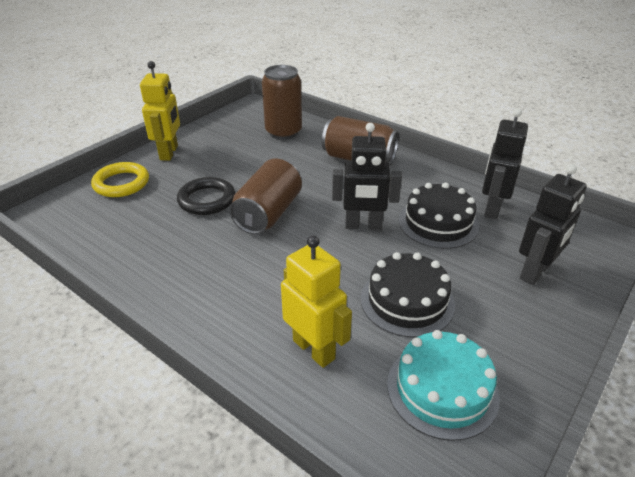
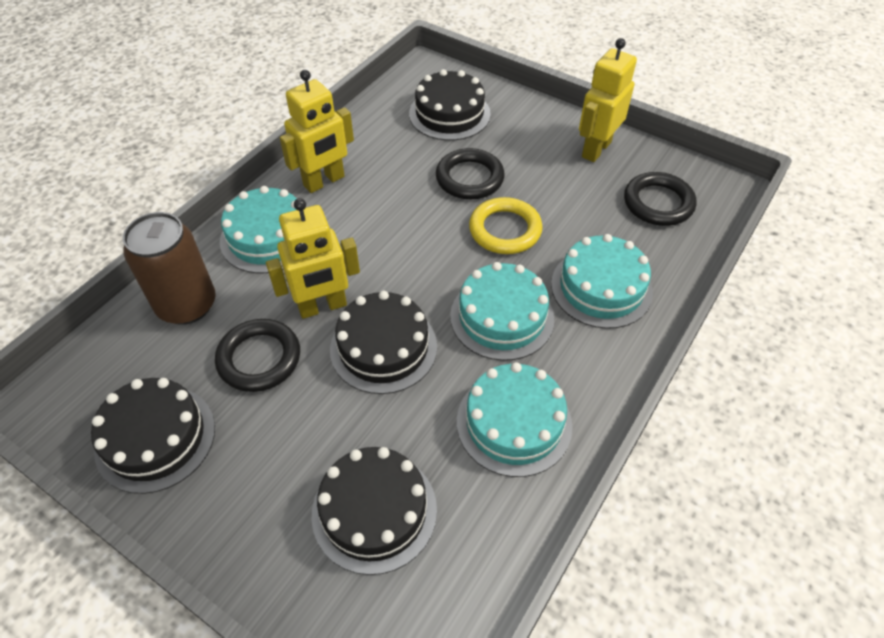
black cake: 2 -> 4
black ring: 1 -> 3
black robot: 3 -> 0
brown can: 3 -> 1
turquoise cake: 1 -> 4
yellow robot: 2 -> 3

